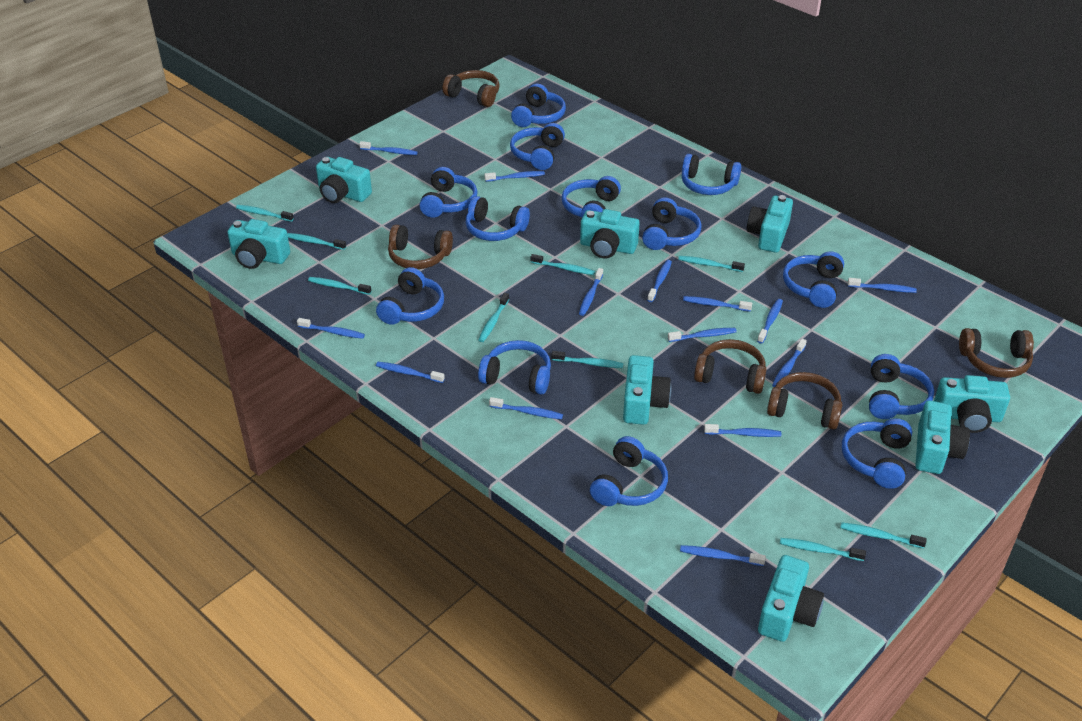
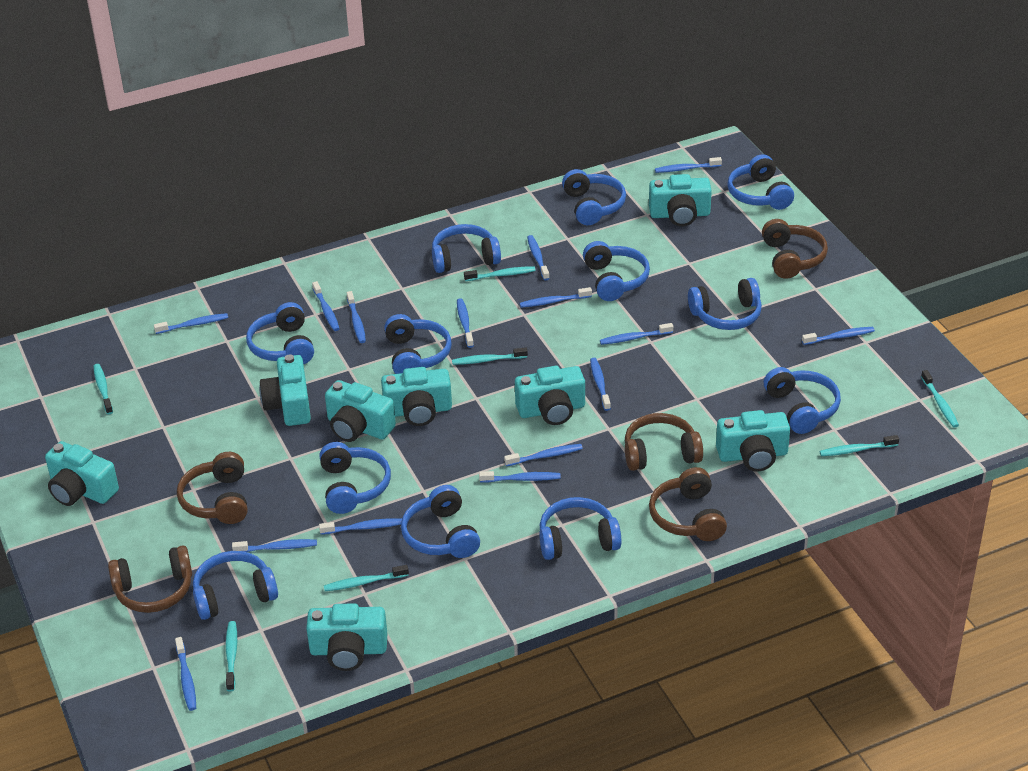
blue headphones: 13 -> 12
blue toothbrush: 14 -> 15
turquoise toothbrush: 9 -> 7

